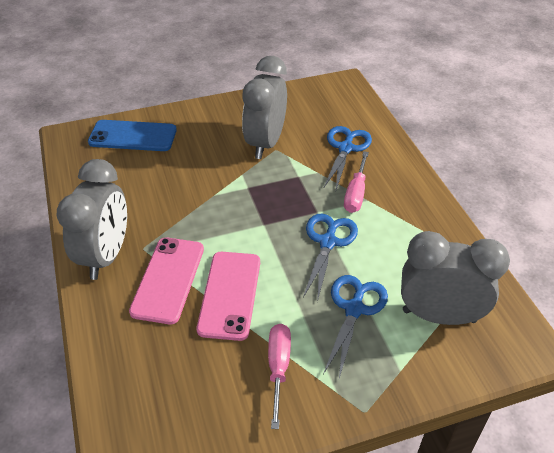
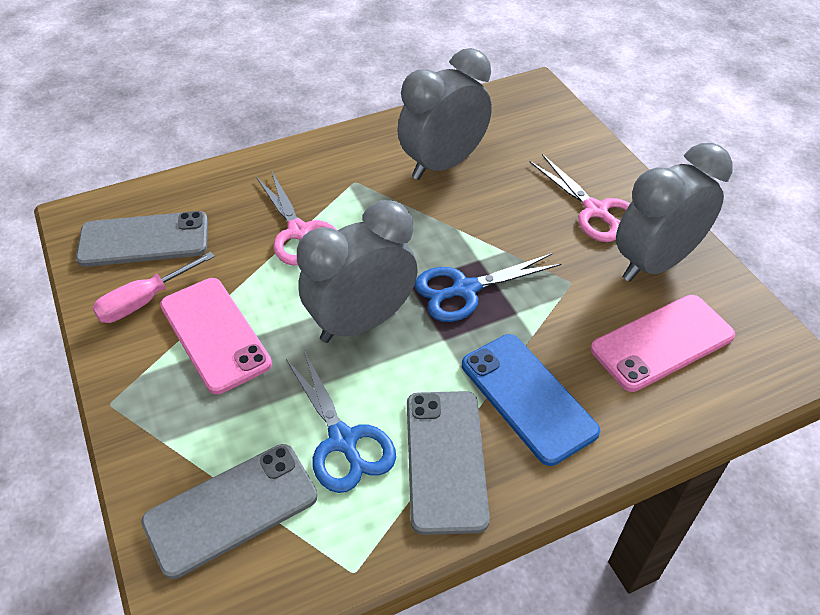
blue scissors: 3 -> 2
grey phone: 0 -> 3
pink scissors: 0 -> 2
pink screwdriver: 2 -> 1

